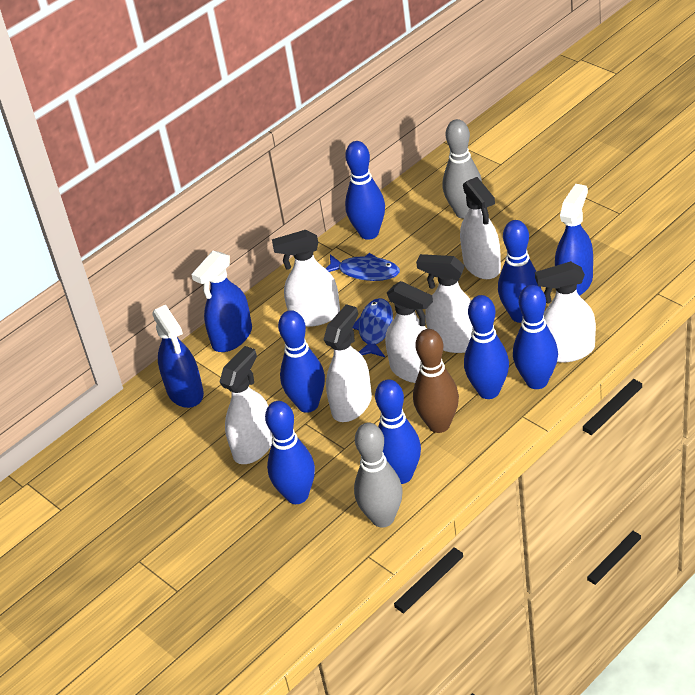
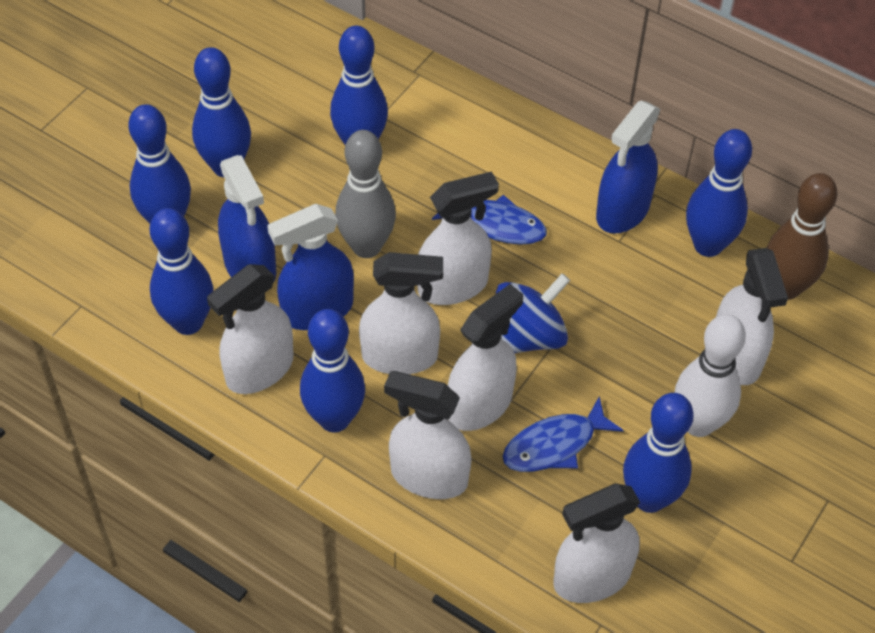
blue spinning top: 0 -> 1
grey bowling pin: 2 -> 1
white bowling pin: 0 -> 1

